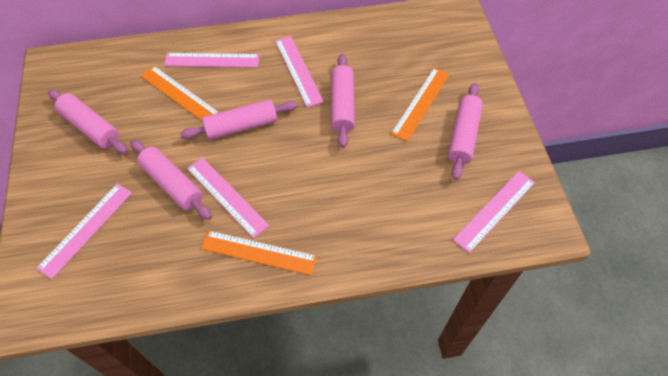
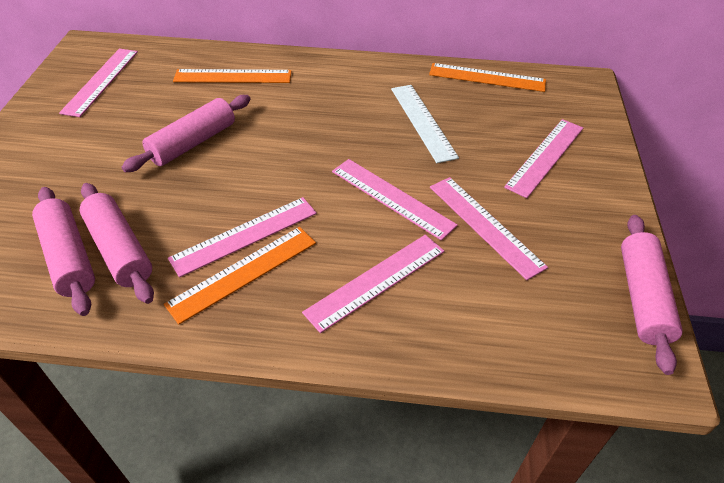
pink rolling pin: 5 -> 4
pink ruler: 5 -> 6
white ruler: 0 -> 1

